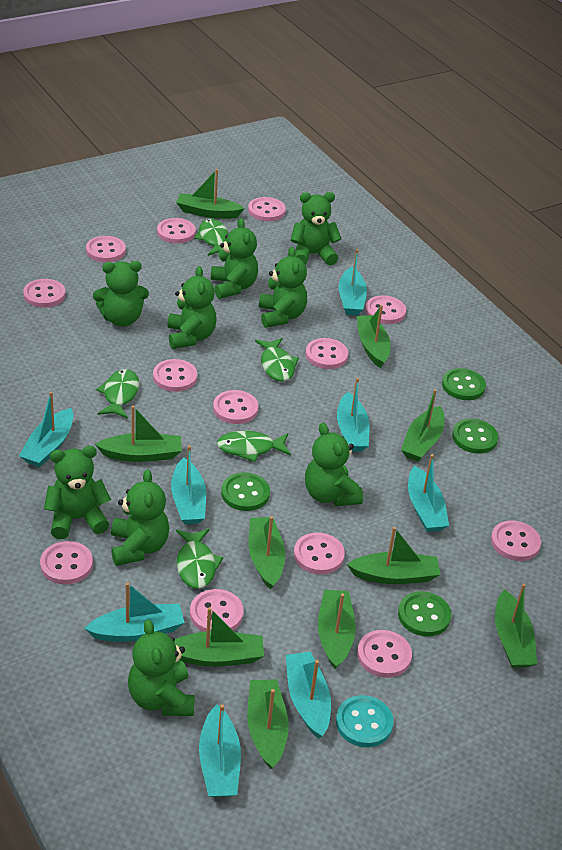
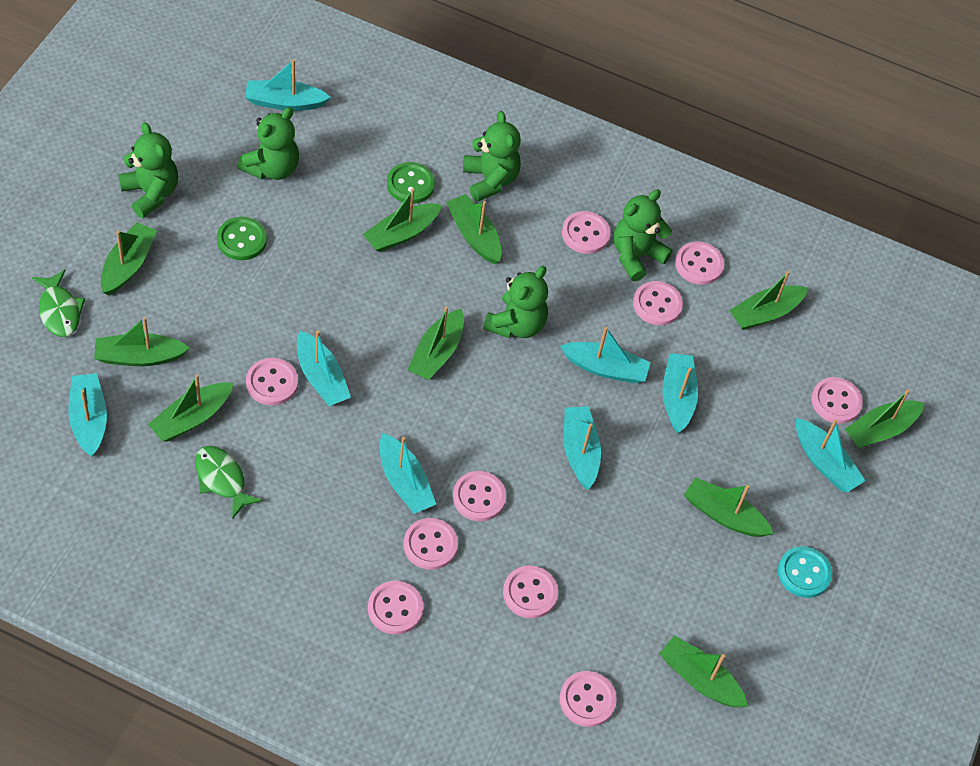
green button: 4 -> 2
green fish: 5 -> 2
green teddy bear: 9 -> 5
pink button: 13 -> 10

